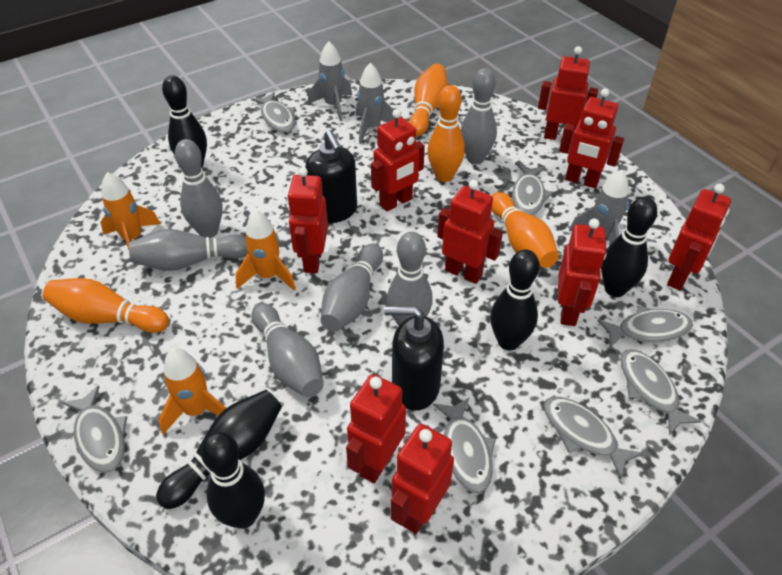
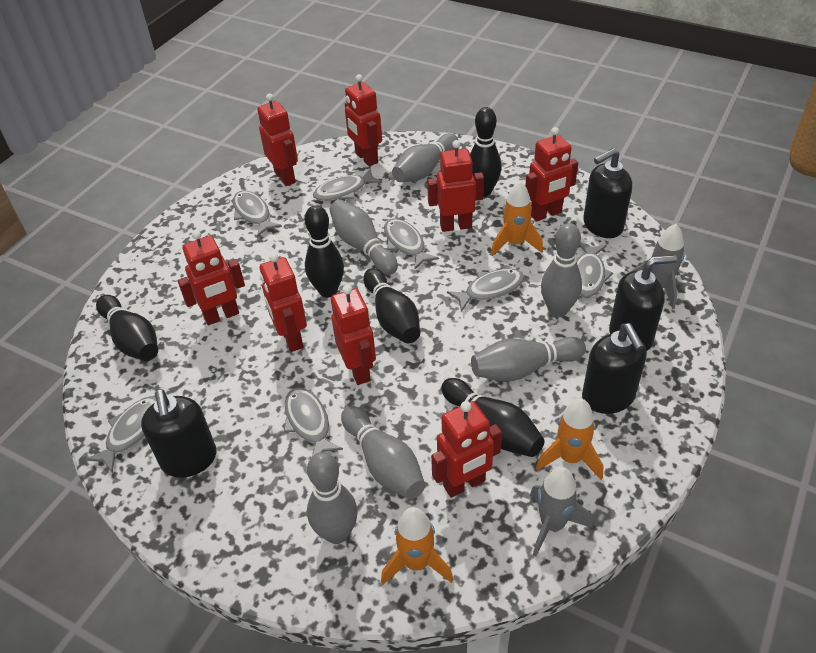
black soap dispenser: 2 -> 4
grey rocket: 3 -> 2
orange bowling pin: 4 -> 0
red robot: 9 -> 8

